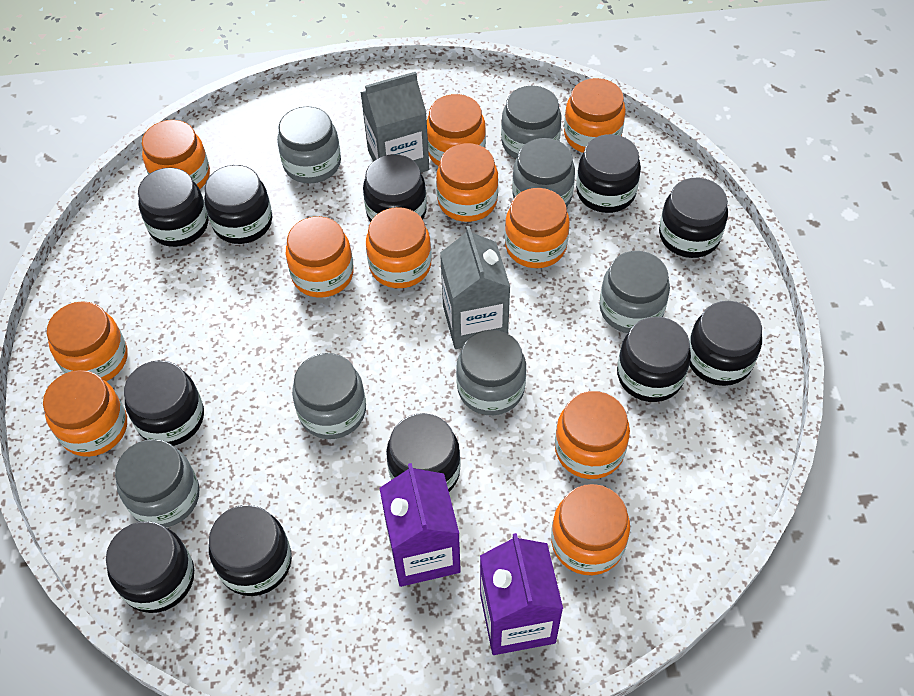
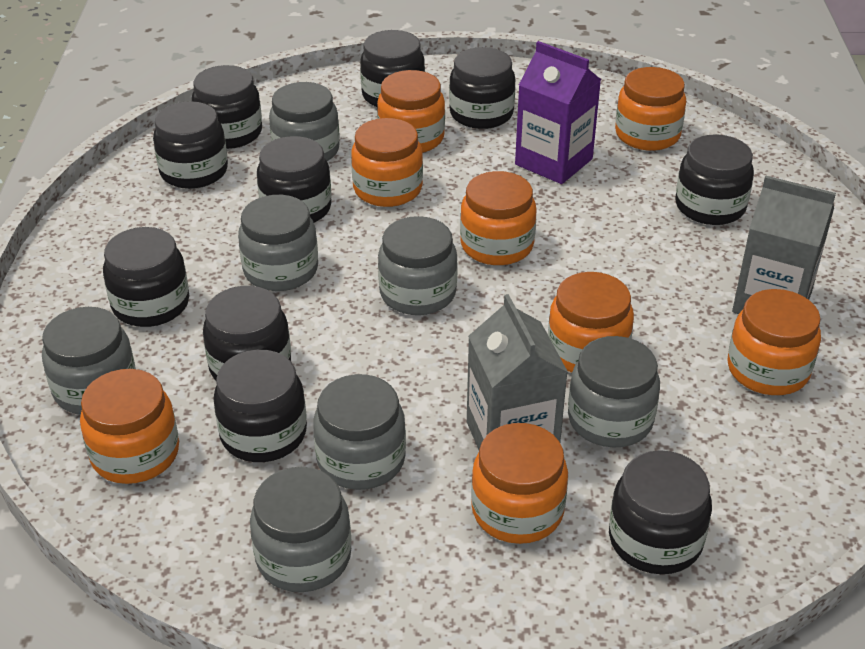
black jar: 11 -> 10
orange jar: 11 -> 8
purple carton: 2 -> 1

